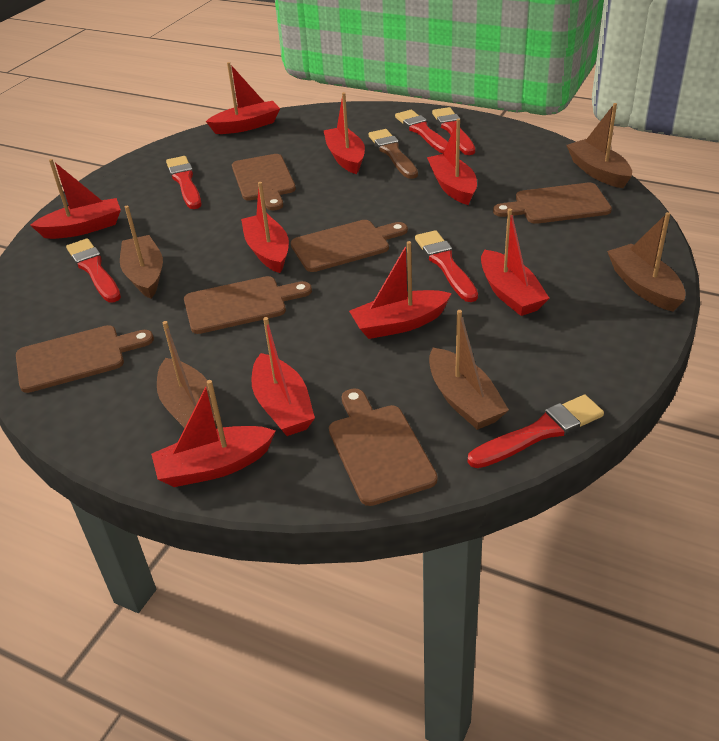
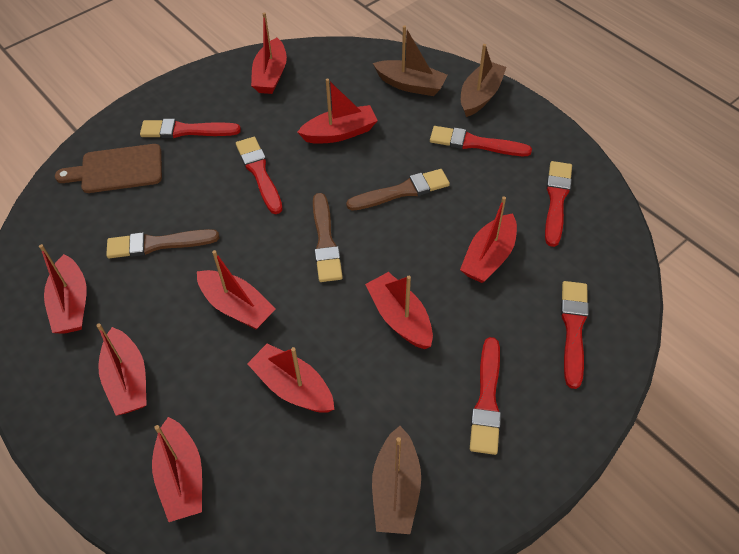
brown boat: 5 -> 3
brown brush: 1 -> 3
brown cutting board: 6 -> 1

